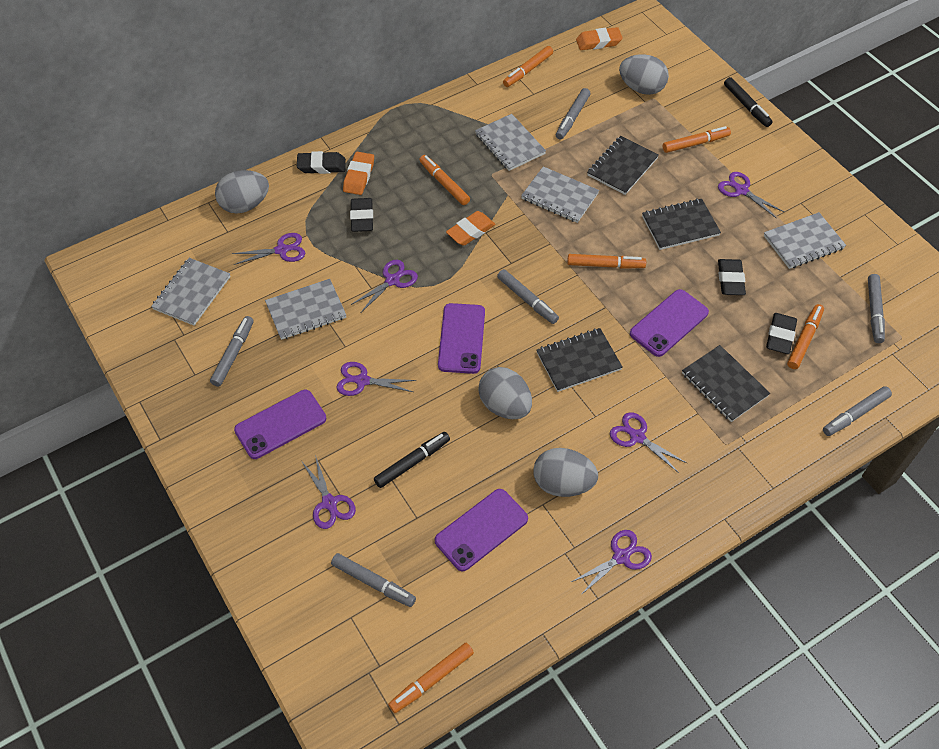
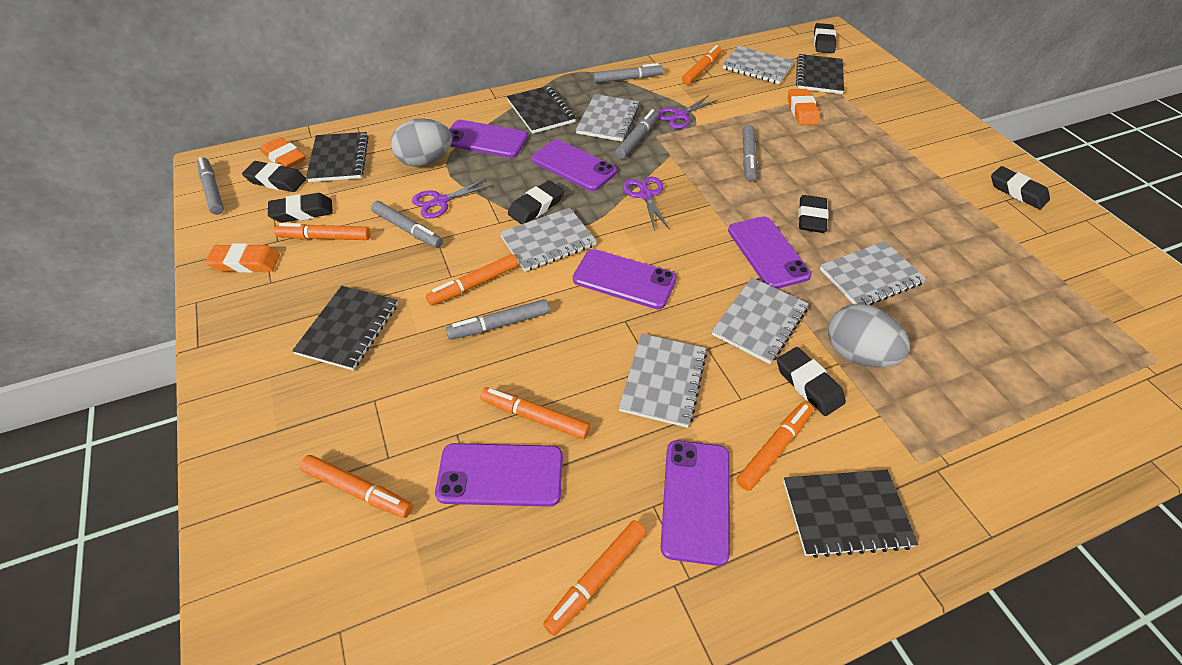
black eraser: 4 -> 7
black marker: 2 -> 0
black notebook: 4 -> 5
grey egg: 4 -> 2
grey notebook: 5 -> 6
orange marker: 6 -> 7
purple phone: 4 -> 6
purple scissors: 7 -> 3

